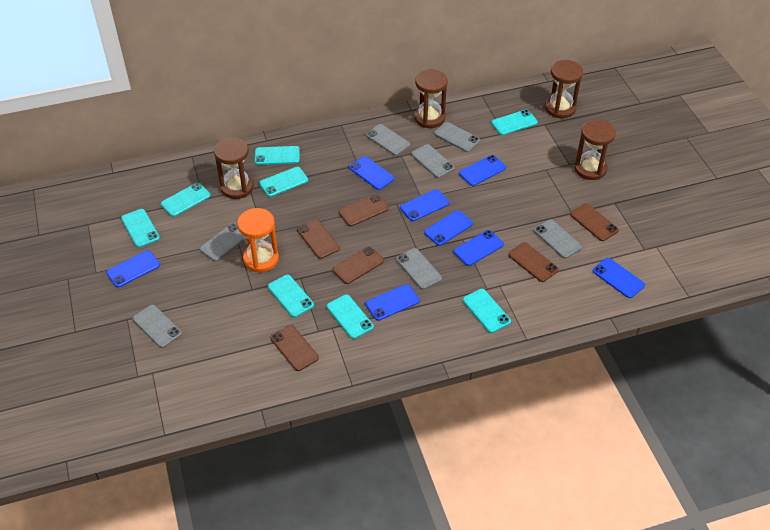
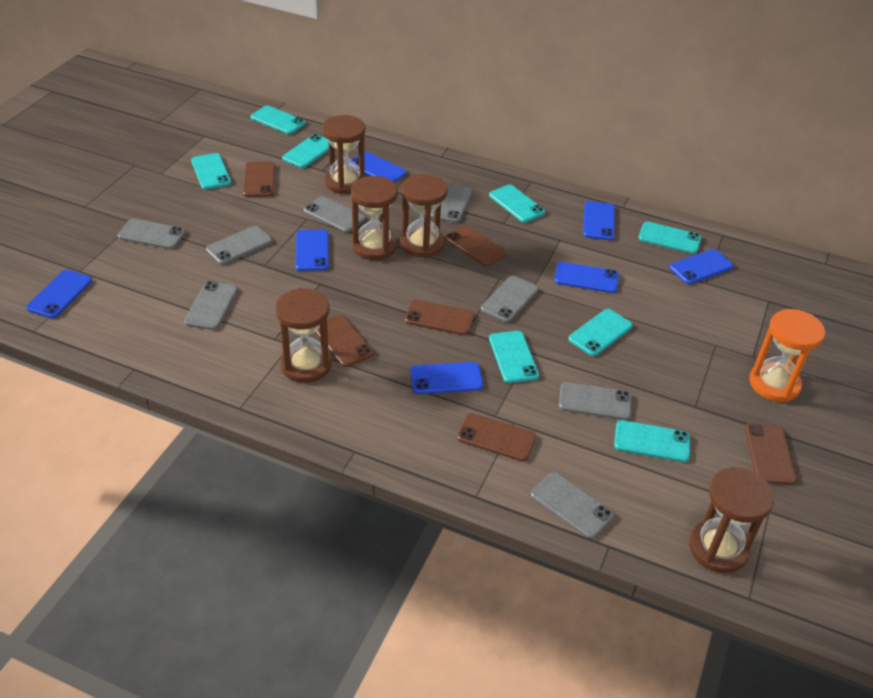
blue phone: 8 -> 7
brown hourglass: 4 -> 5
grey phone: 7 -> 8

